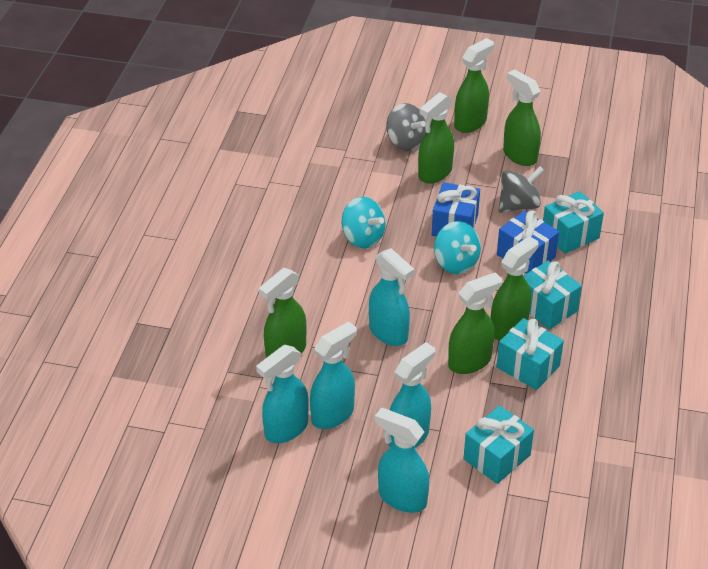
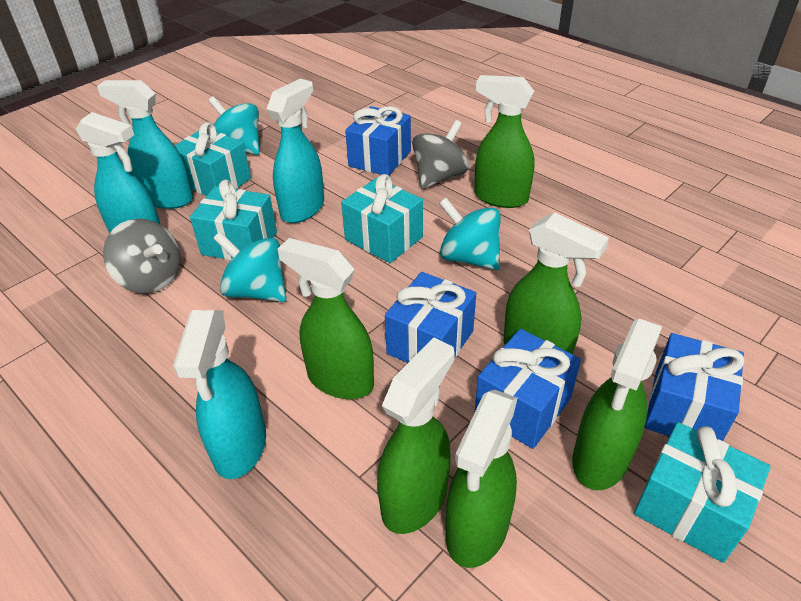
blue gift: 2 -> 4
turquoise spinning top: 2 -> 3
turquoise spray bottle: 5 -> 4

